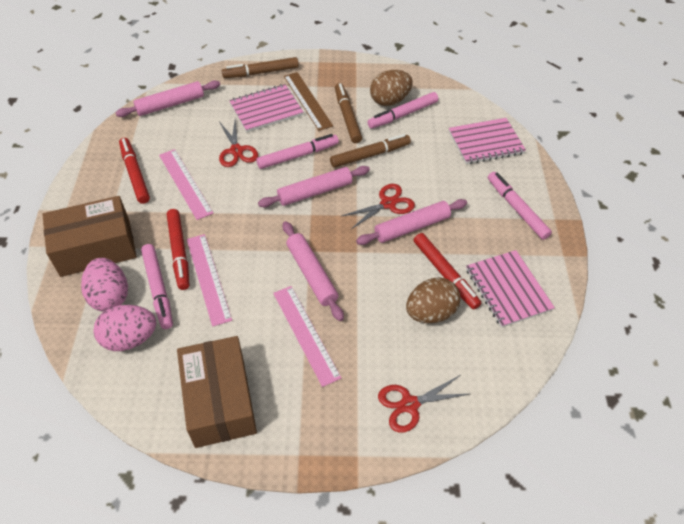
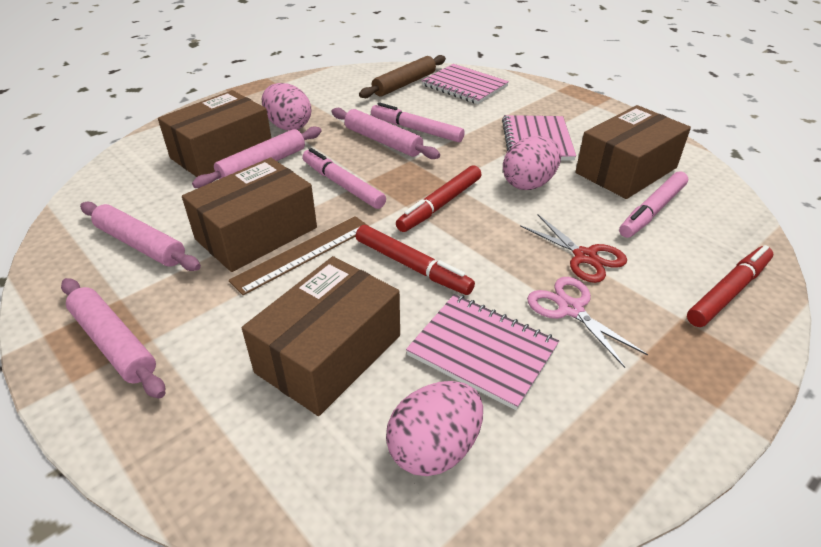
brown box: 2 -> 4
brown egg: 2 -> 0
brown marker: 3 -> 0
brown rolling pin: 0 -> 1
pink egg: 2 -> 3
pink marker: 4 -> 3
pink ruler: 3 -> 0
pink scissors: 0 -> 1
red scissors: 3 -> 1

